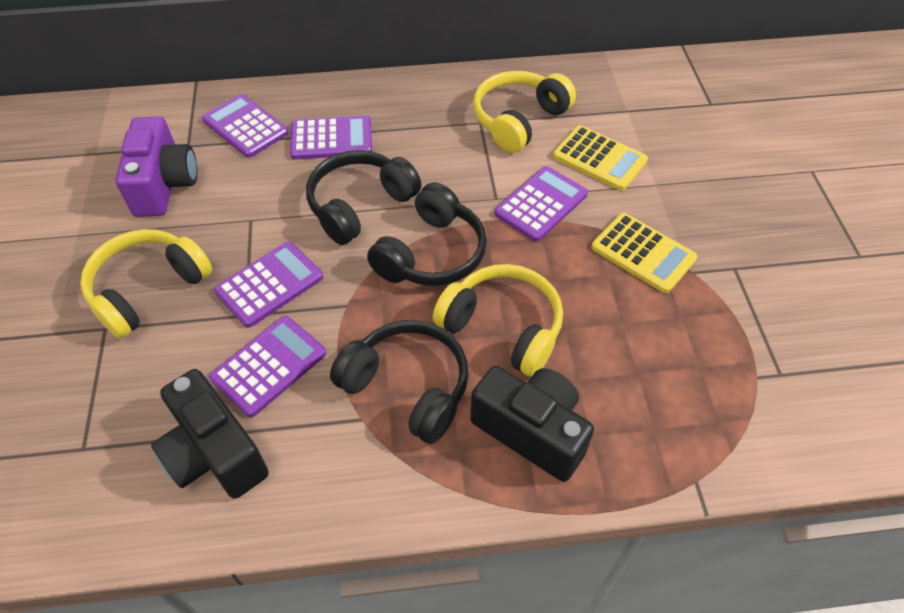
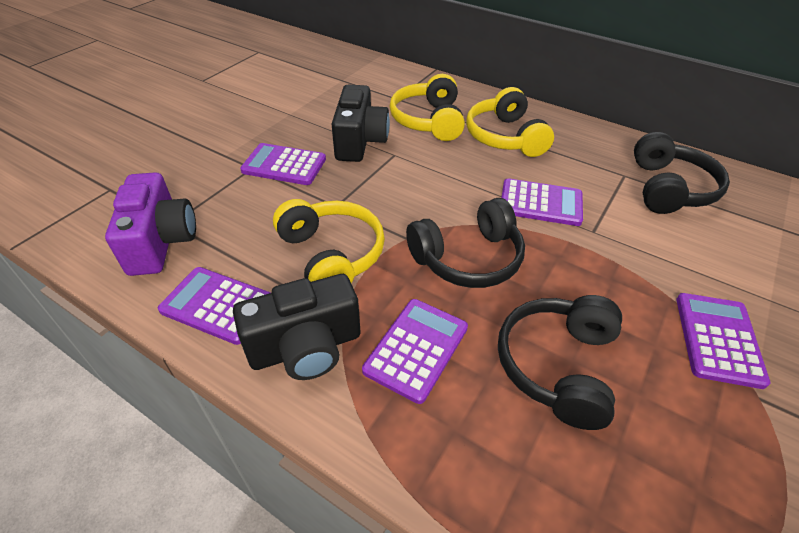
yellow calculator: 2 -> 0

